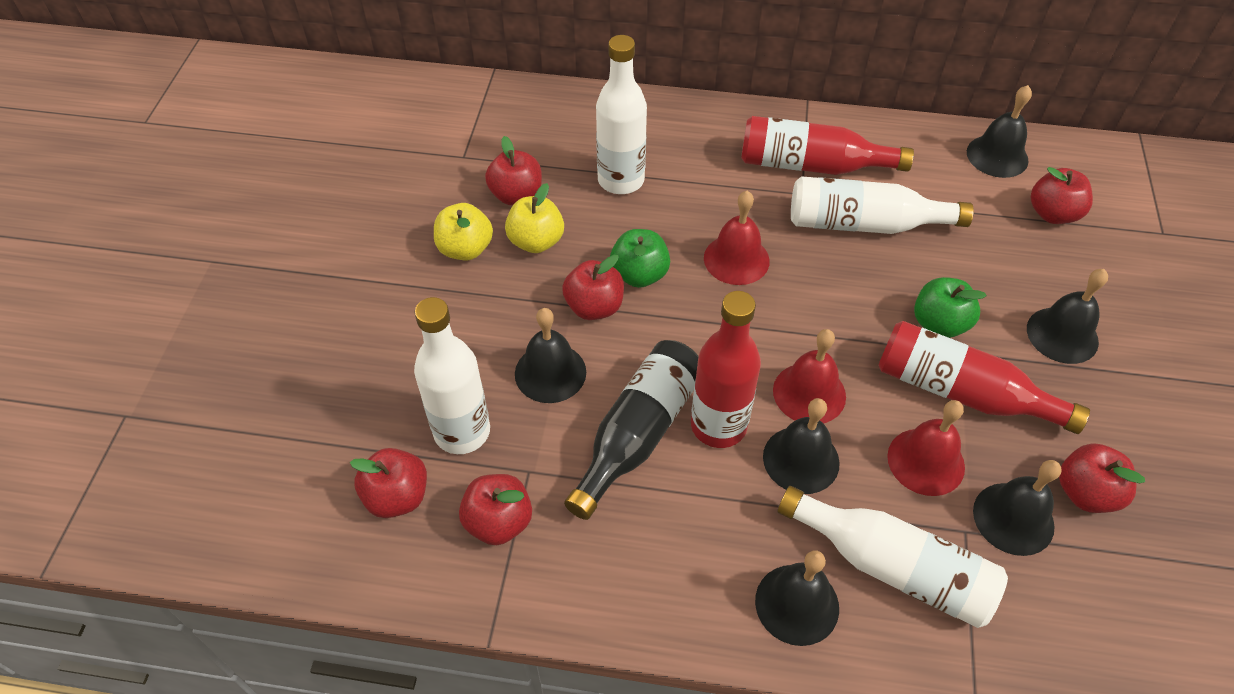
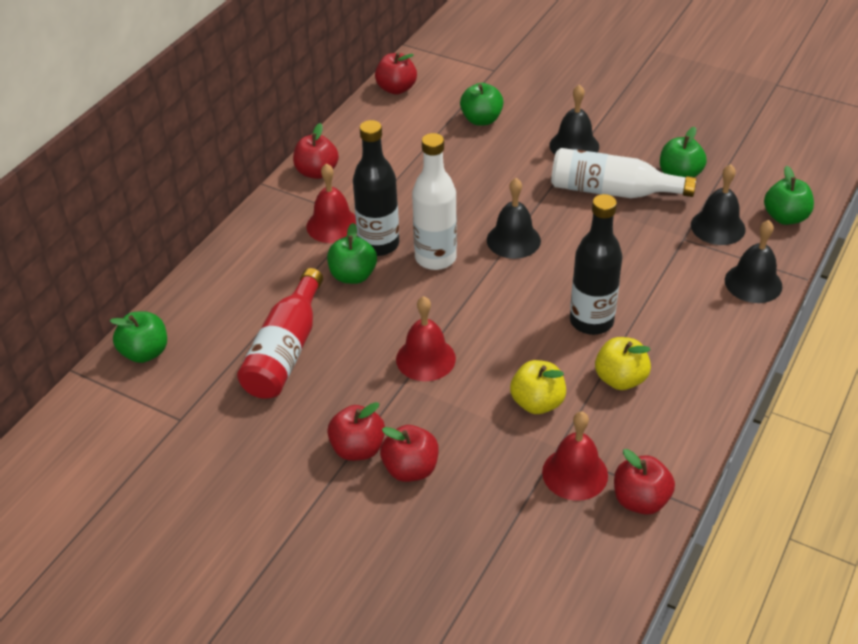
black bell: 6 -> 4
black bottle: 1 -> 2
green apple: 2 -> 5
red apple: 6 -> 5
red bottle: 3 -> 1
white bottle: 4 -> 2

